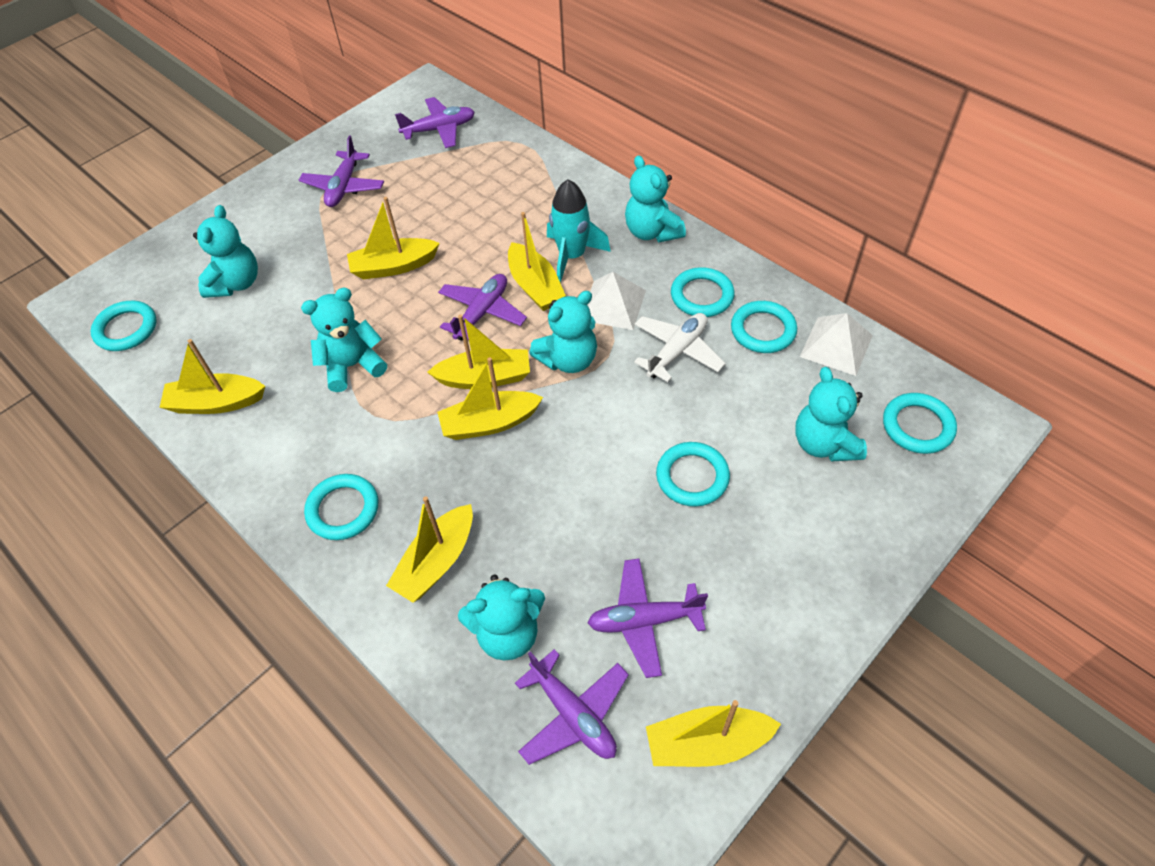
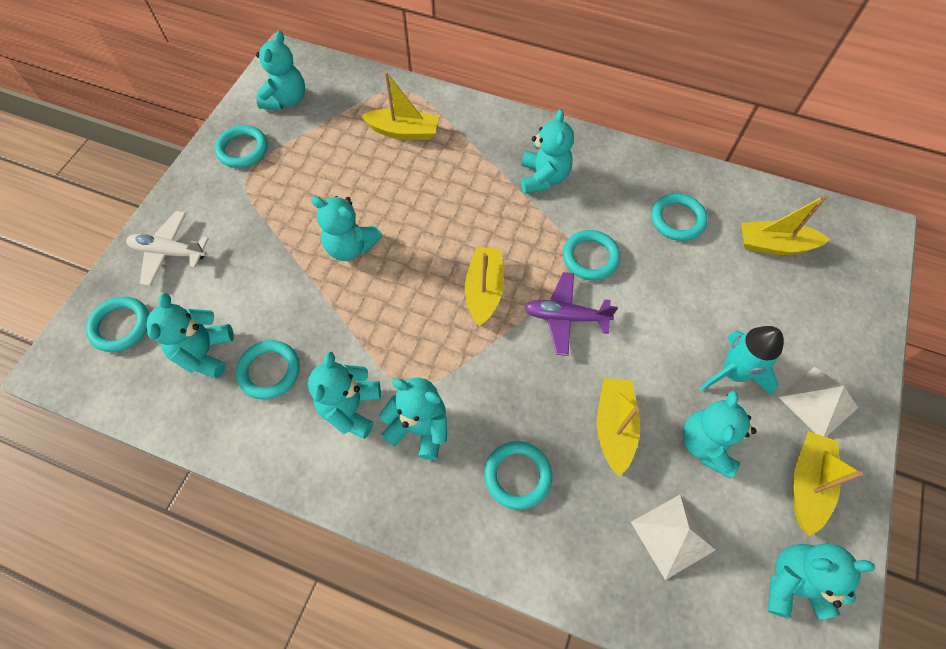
purple plane: 5 -> 1
turquoise teddy bear: 6 -> 8
yellow boat: 7 -> 5

